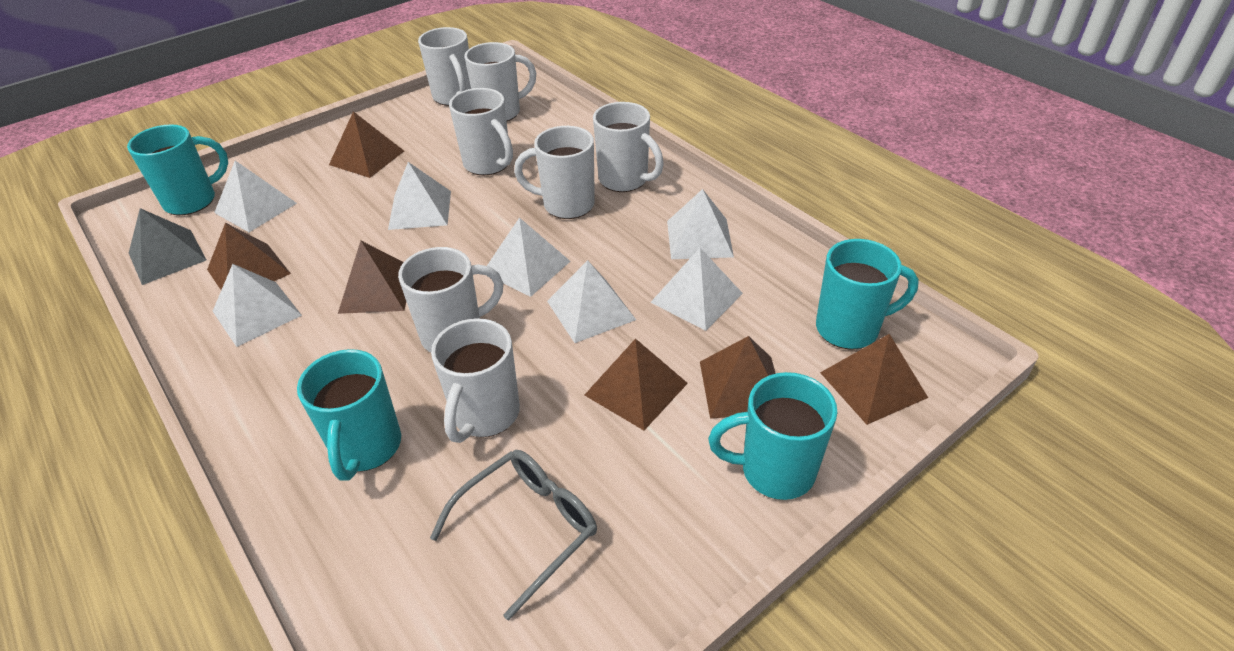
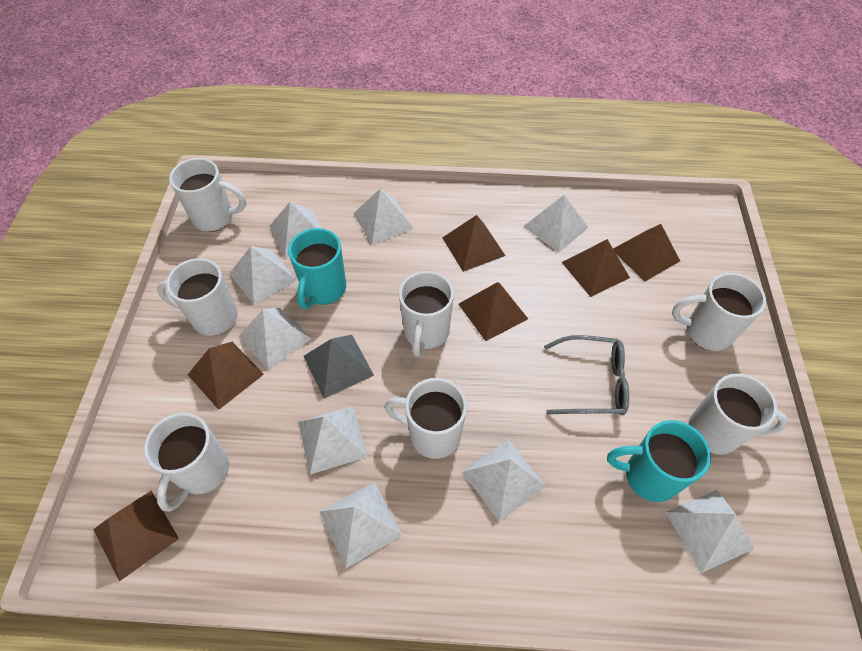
turquoise mug: 4 -> 2
white pyramid: 7 -> 9

